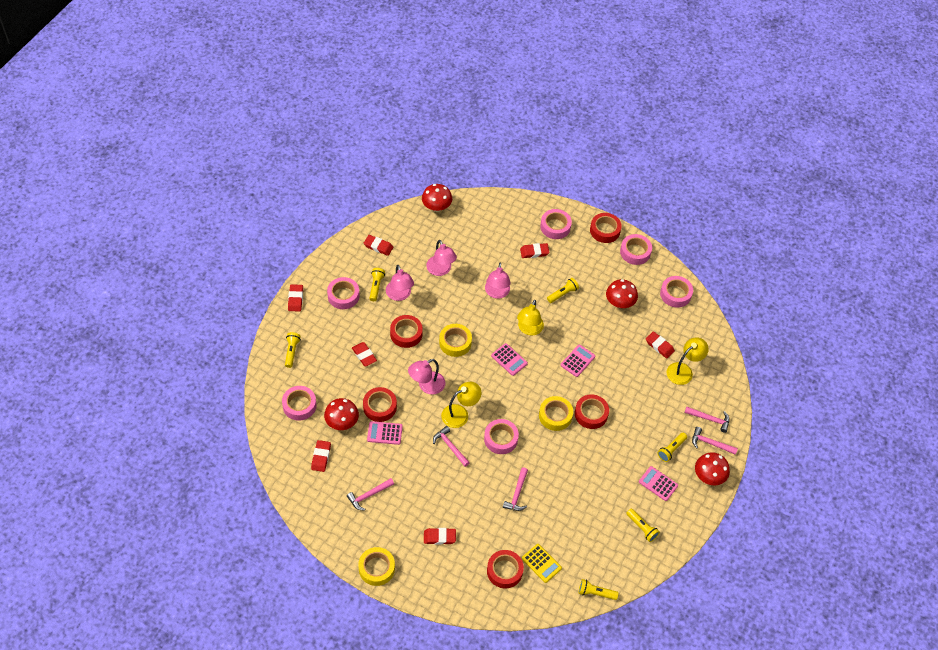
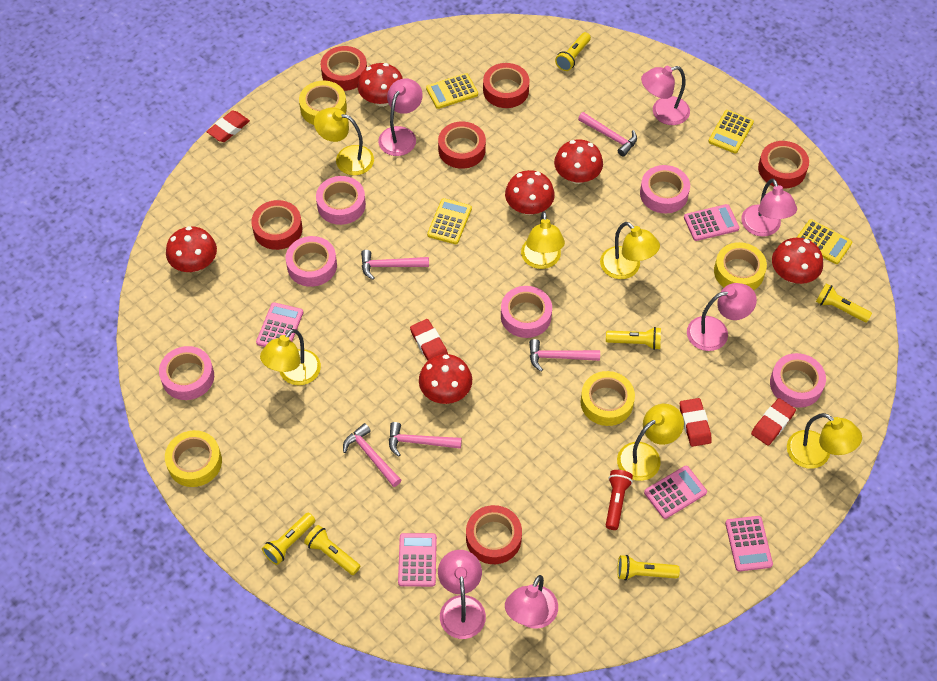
pink calculator: 4 -> 5
pink lamp: 4 -> 6
red eraser: 7 -> 4
red flashlight: 0 -> 1
red mushroom: 4 -> 6
red tape: 5 -> 6
yellow calculator: 1 -> 4
yellow lamp: 3 -> 6
yellow tape: 3 -> 4

